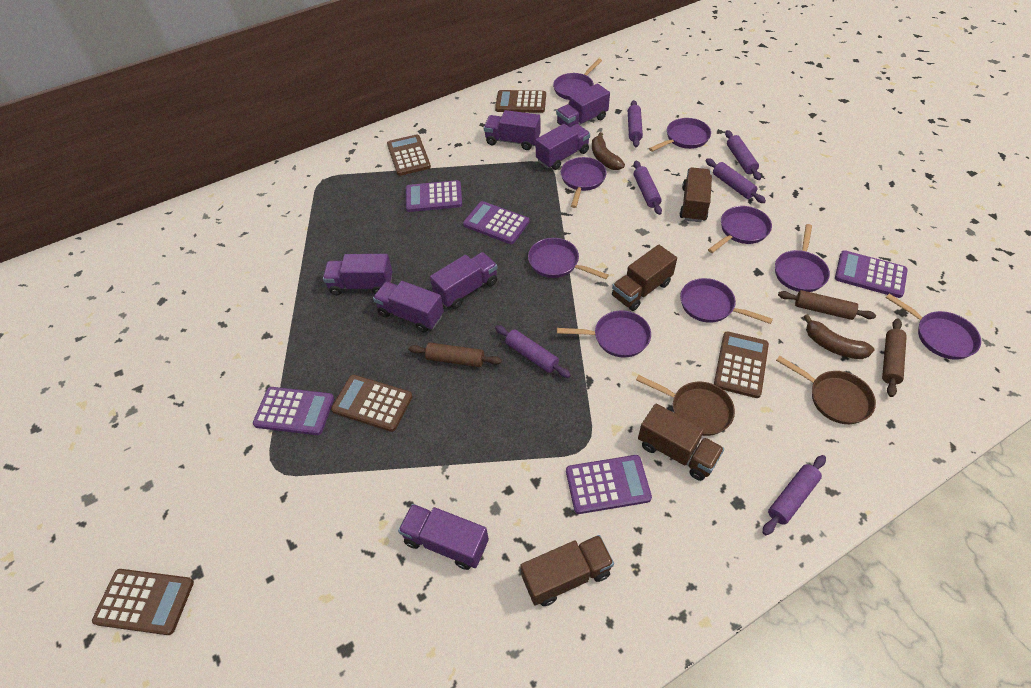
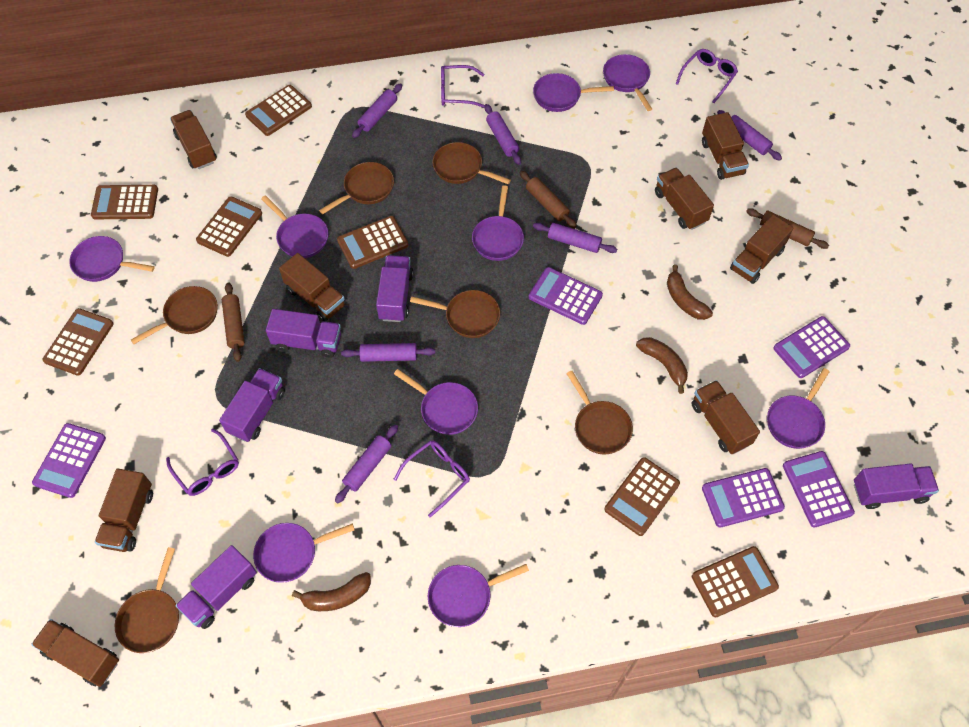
brown banana: 2 -> 3
brown calculator: 5 -> 7
brown pan: 2 -> 6
brown truck: 4 -> 8
purple glasses: 0 -> 4
purple truck: 7 -> 5

